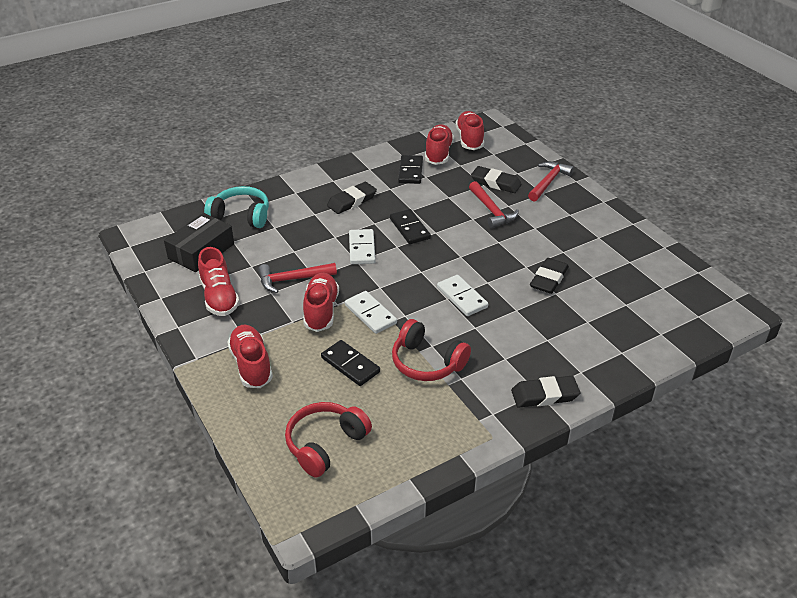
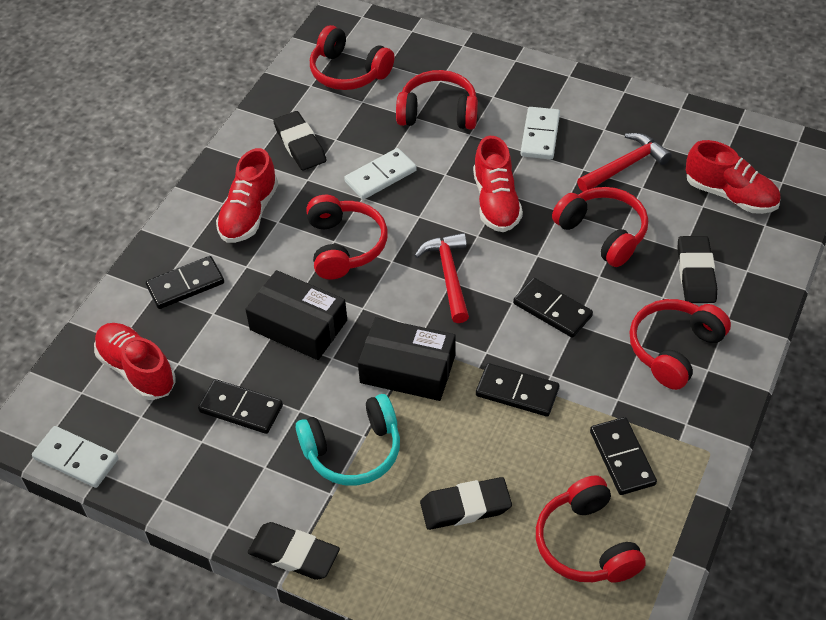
black box: 1 -> 2
black domino: 3 -> 5
red hammer: 3 -> 2
red headphones: 2 -> 6
red shoe: 5 -> 4

